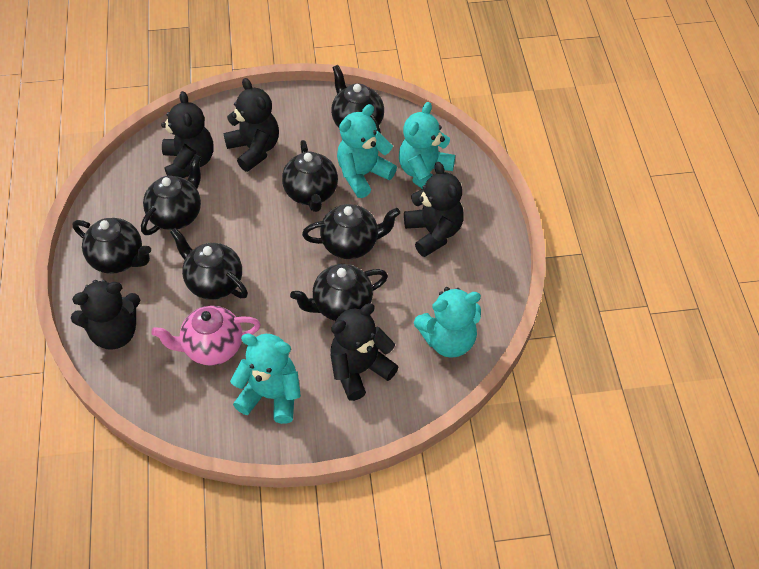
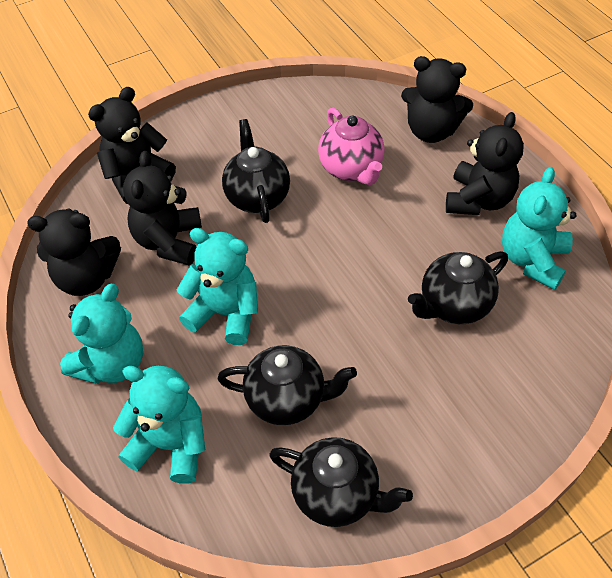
black teapot: 7 -> 4

